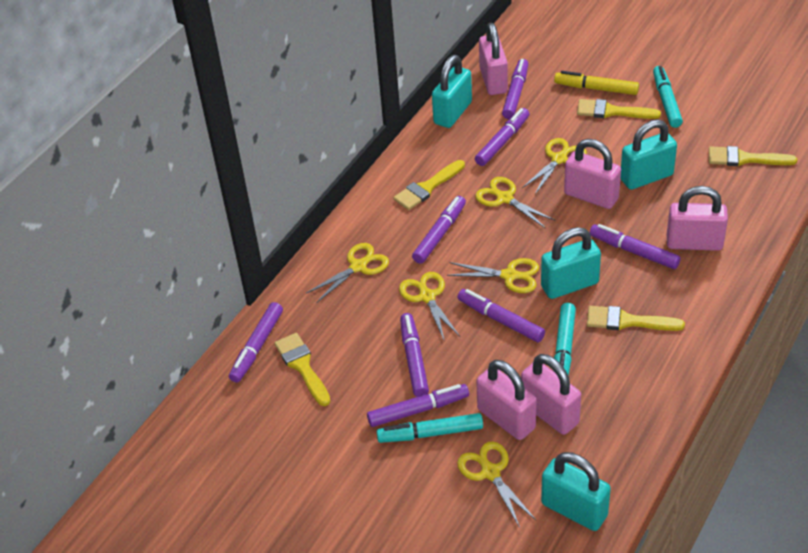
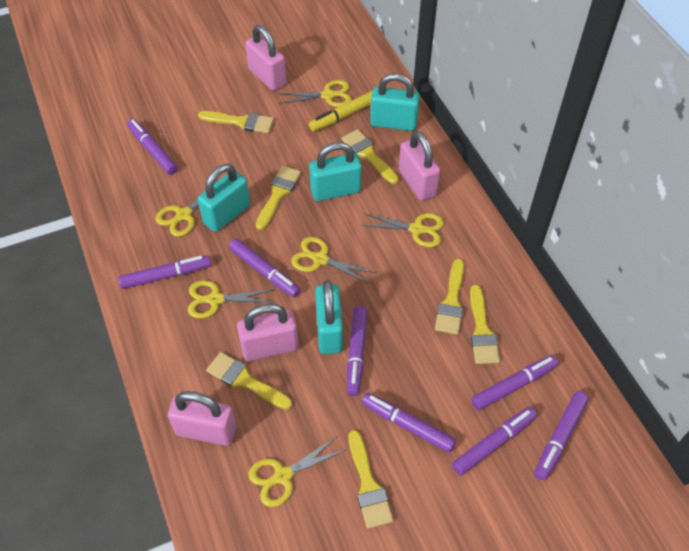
pink padlock: 5 -> 4
turquoise marker: 3 -> 0
yellow brush: 5 -> 7

